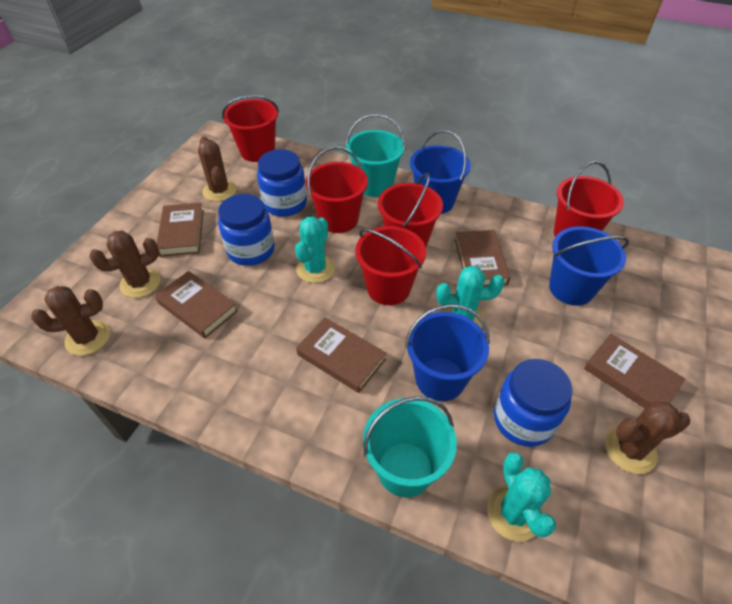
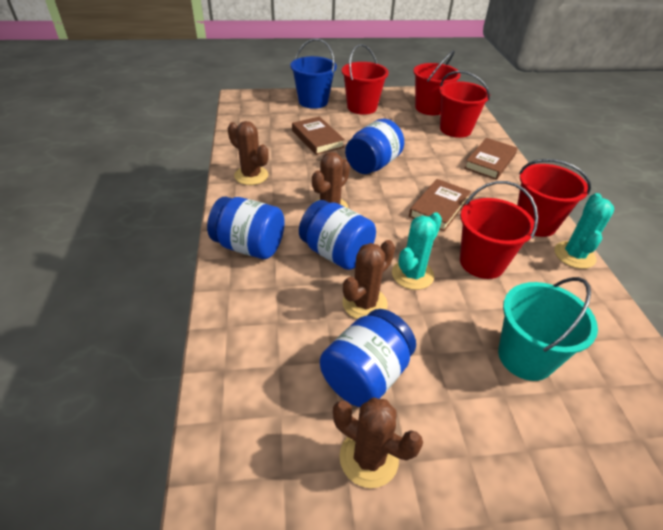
blue bucket: 3 -> 1
blue jar: 3 -> 4
brown book: 5 -> 3
turquoise bucket: 2 -> 1
turquoise cactus: 3 -> 2

